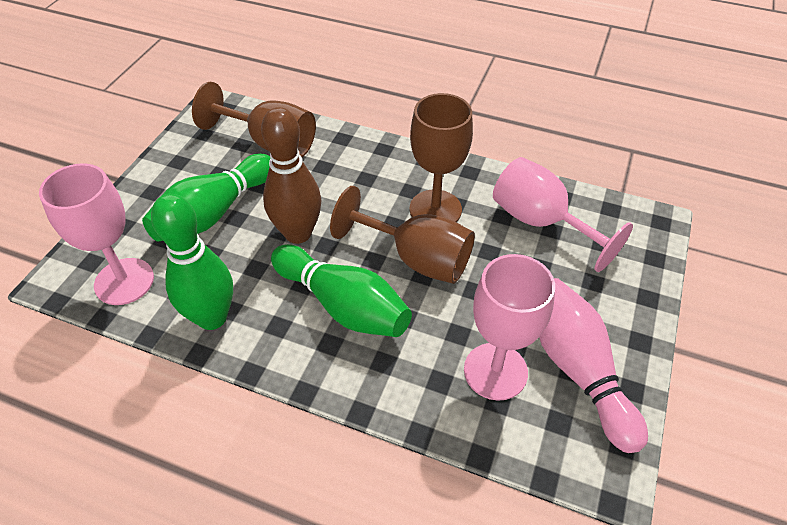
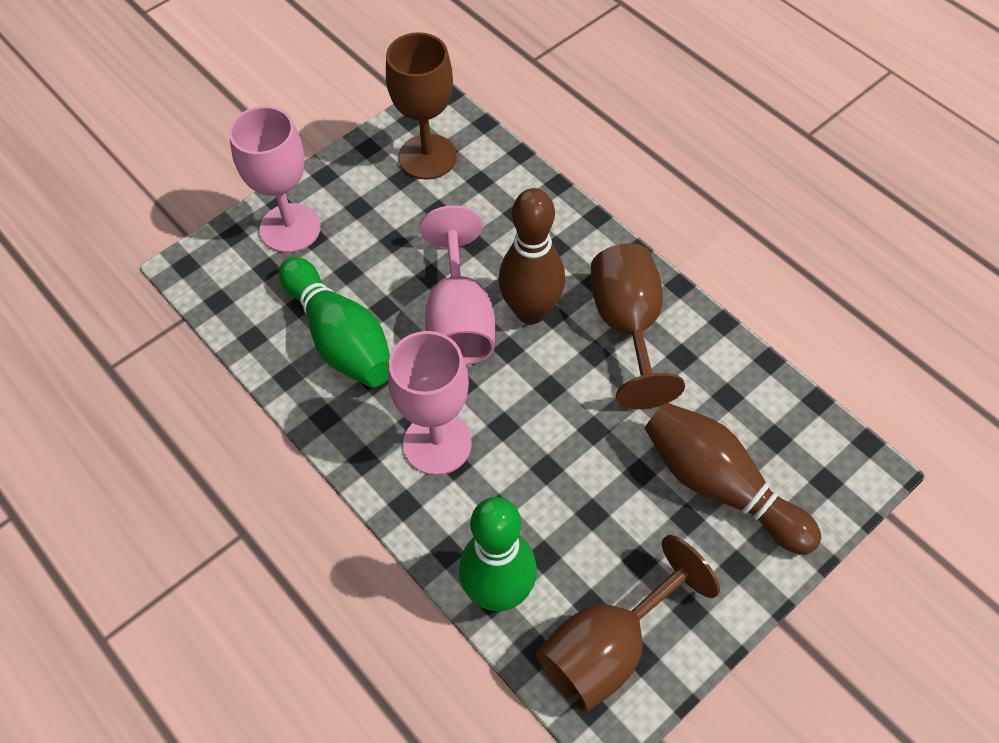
brown bowling pin: 1 -> 2
green bowling pin: 3 -> 2
pink bowling pin: 1 -> 0

